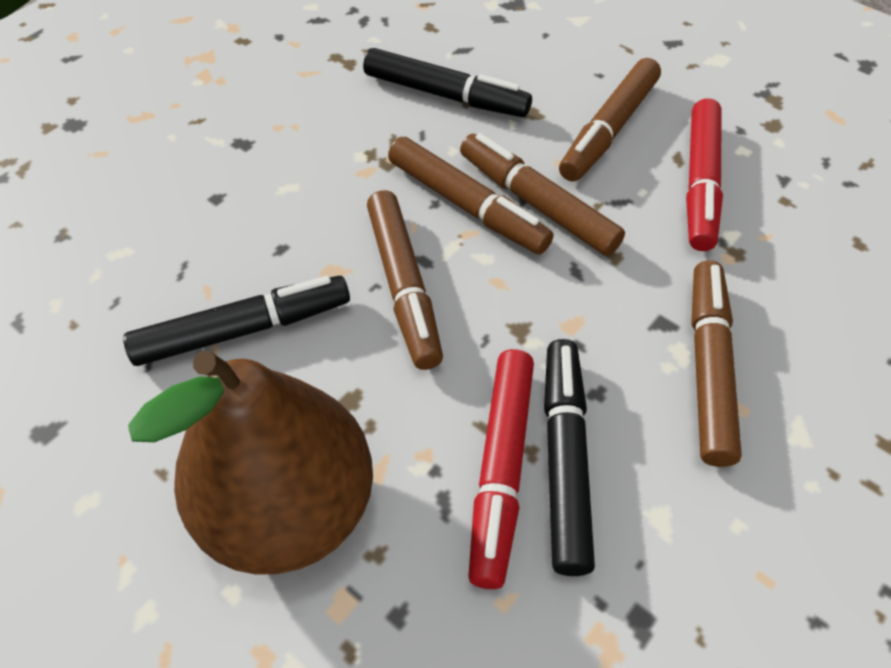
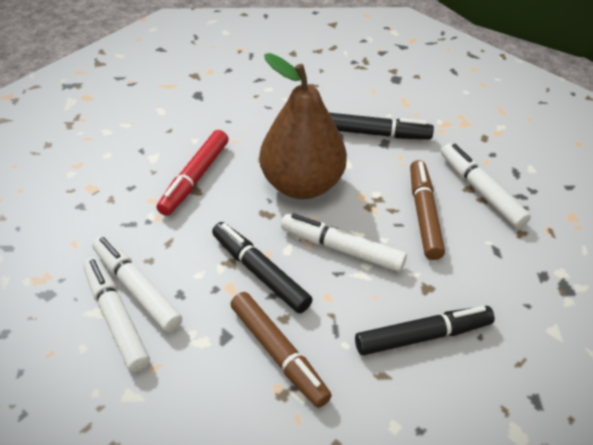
brown marker: 5 -> 2
red marker: 2 -> 1
white marker: 0 -> 4

